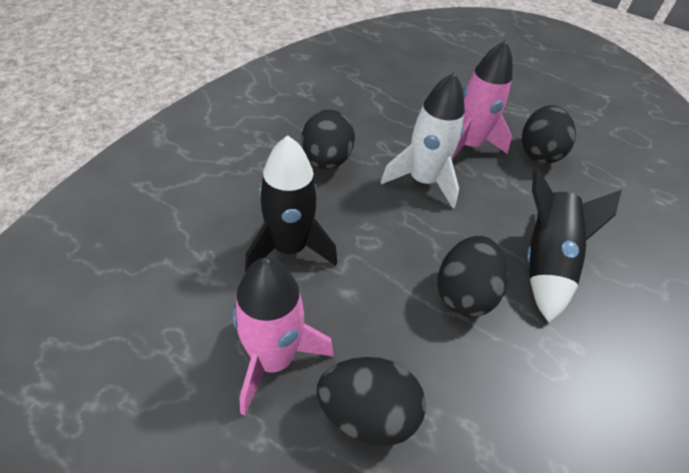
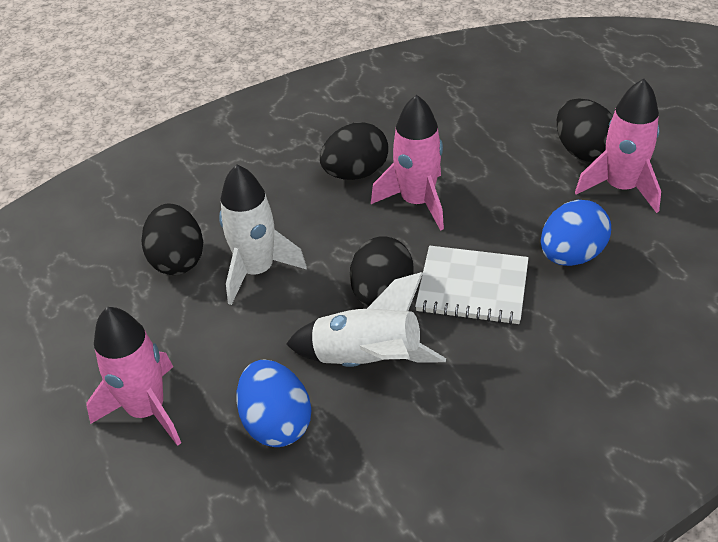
black rocket: 2 -> 0
blue egg: 0 -> 2
pink rocket: 2 -> 3
white notebook: 0 -> 1
white rocket: 1 -> 2

